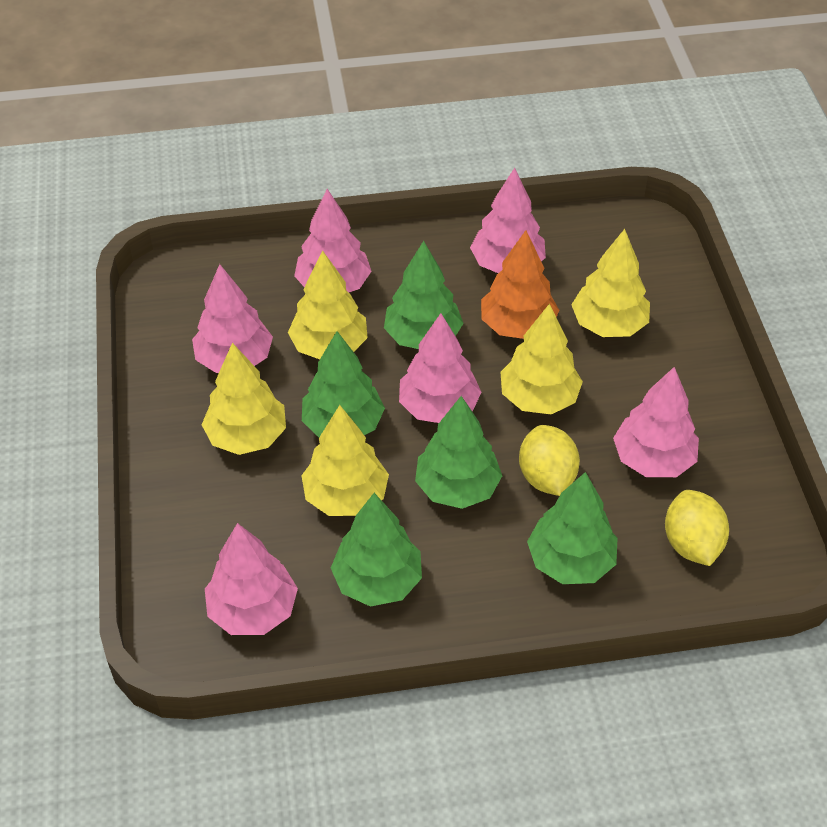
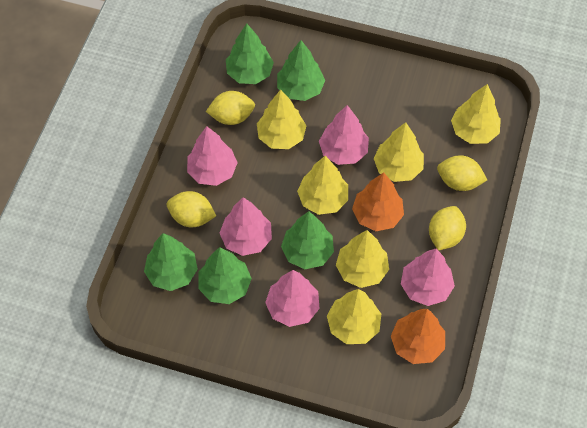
orange tree: 1 -> 2
pink tree: 6 -> 5
yellow lemon: 2 -> 4
yellow tree: 5 -> 6

